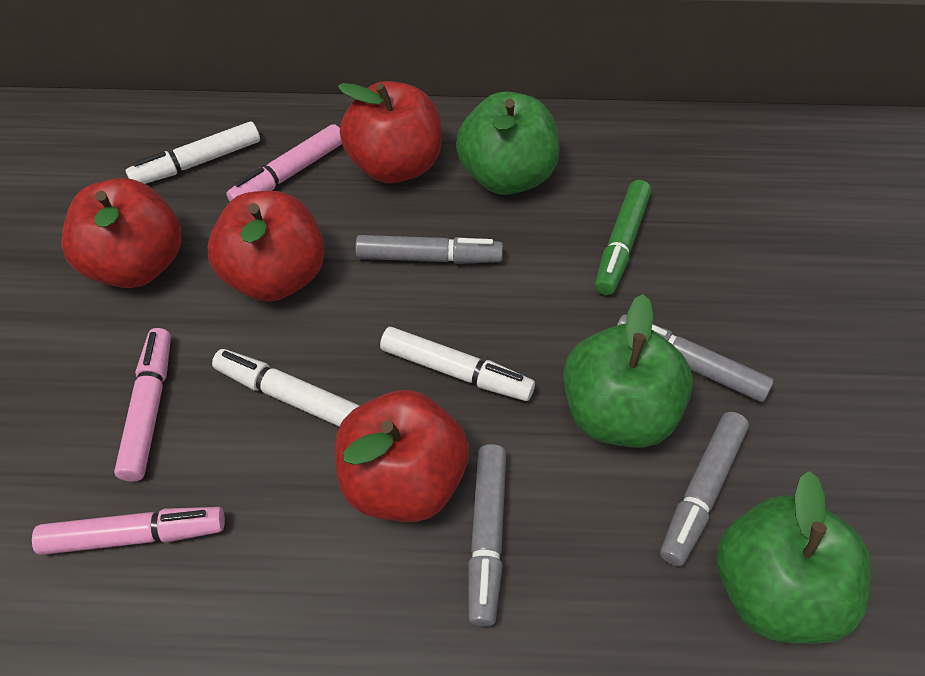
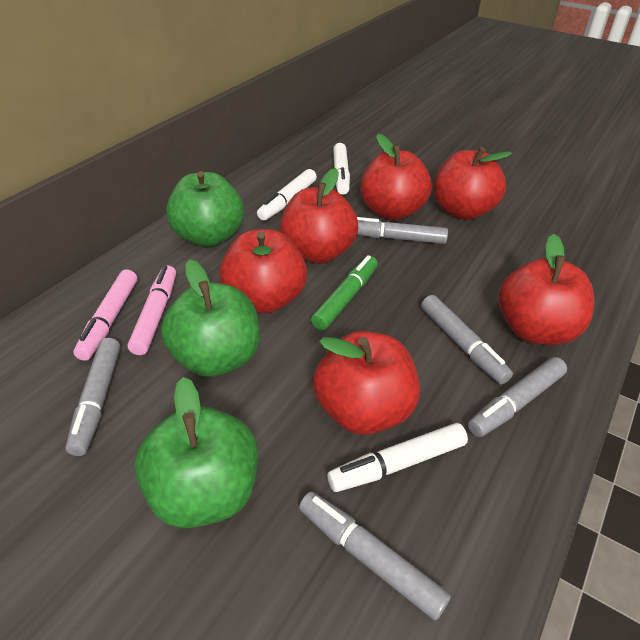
grey marker: 4 -> 5
pink marker: 3 -> 2
red apple: 4 -> 6

